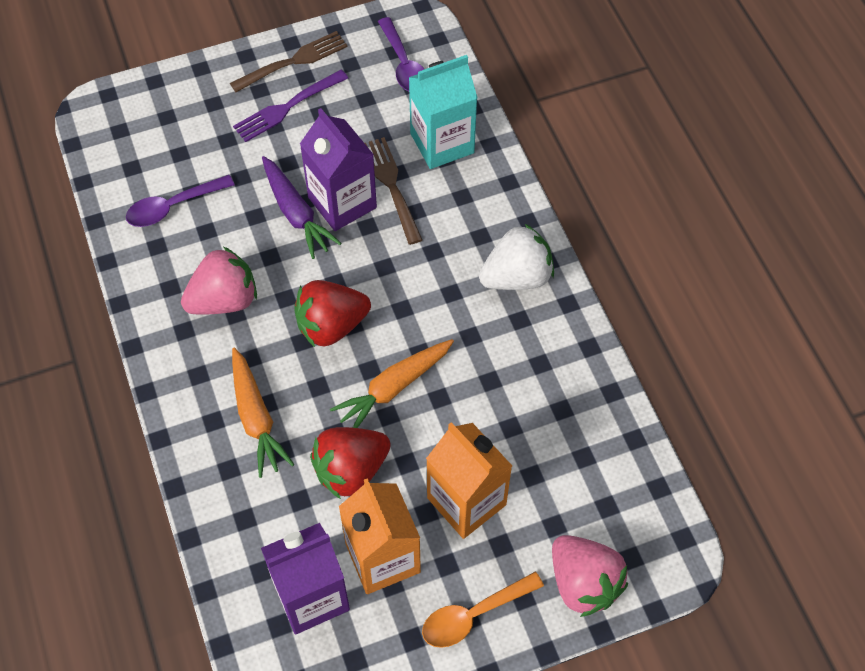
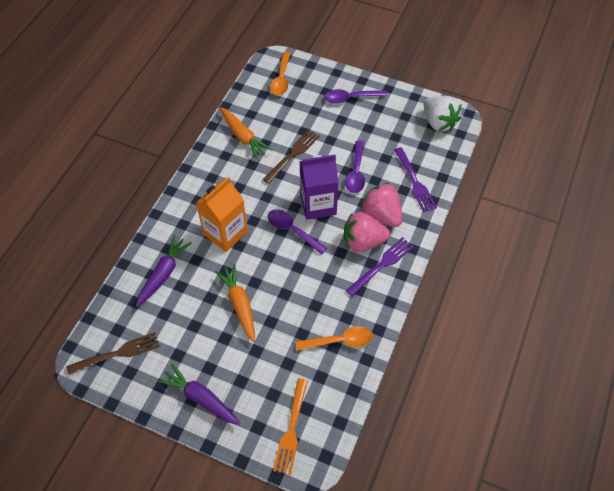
orange carton: 2 -> 1
orange fork: 0 -> 1
orange spoon: 1 -> 2
purple carrot: 1 -> 2
purple carton: 2 -> 1
purple fork: 1 -> 2
purple spoon: 2 -> 3
red strawberry: 2 -> 0
turquoise carton: 1 -> 0

